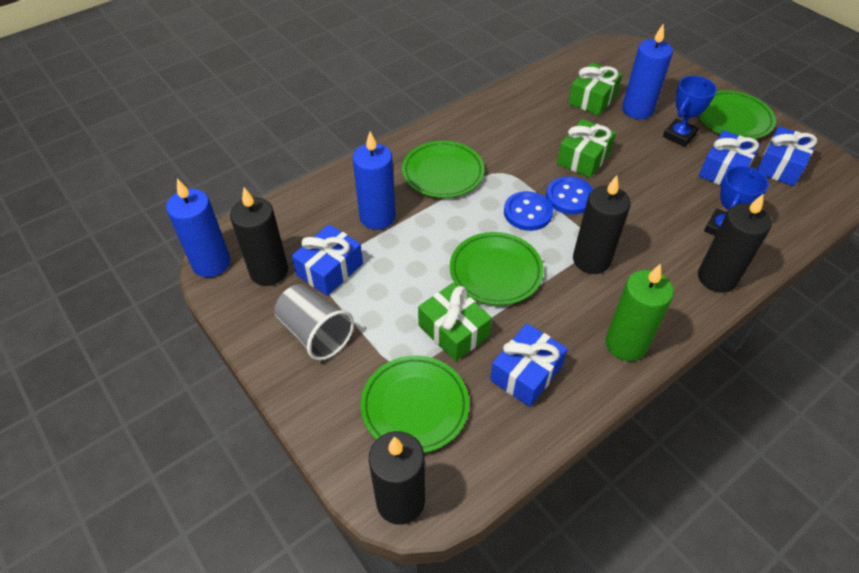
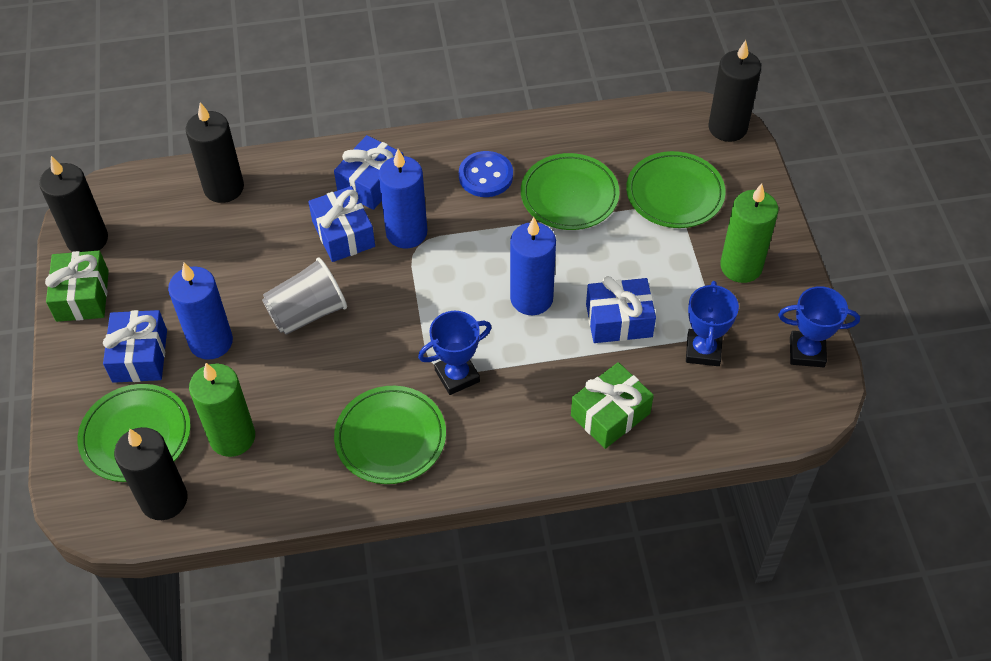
blue button: 2 -> 1
blue trophy: 2 -> 3
green candle: 1 -> 2
green gift: 3 -> 2

